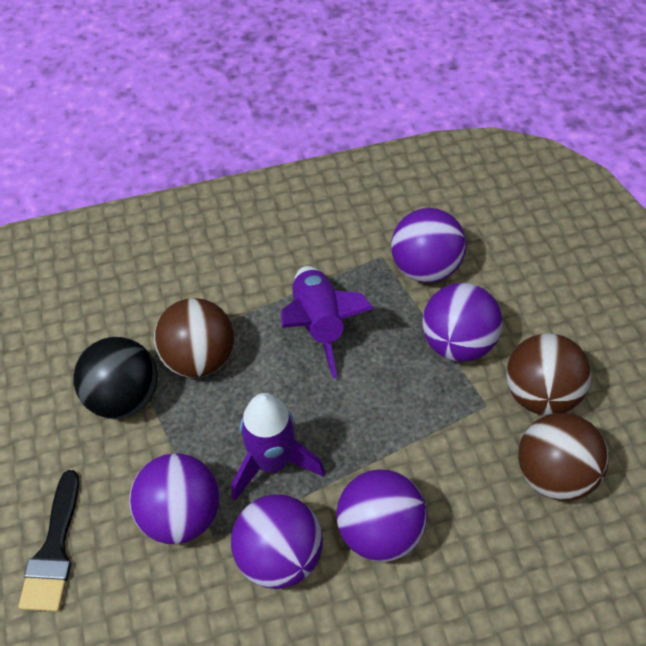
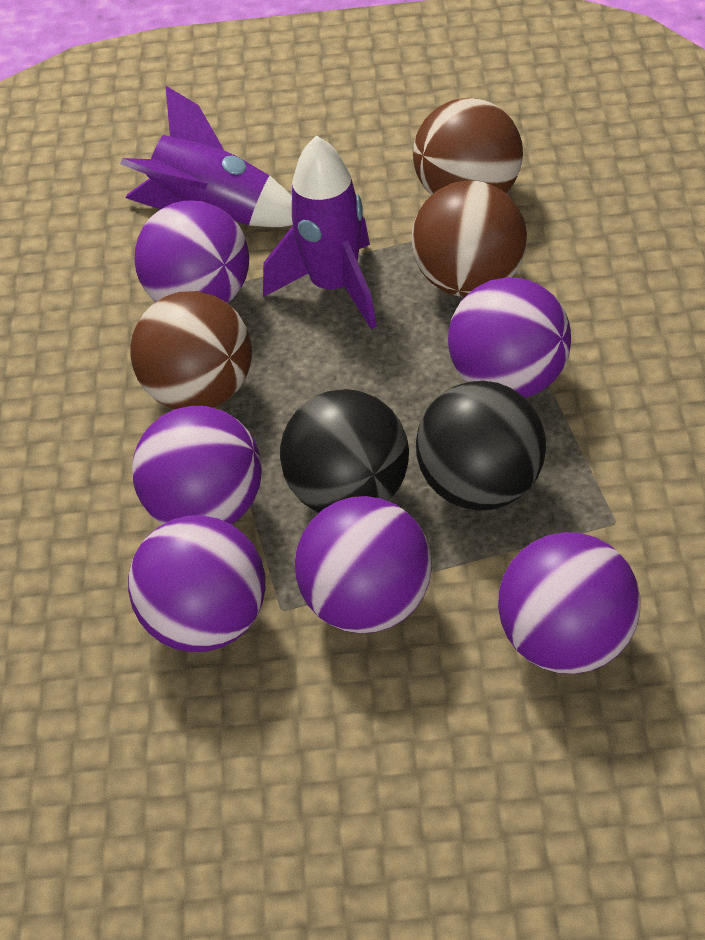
black ball: 1 -> 2
black brush: 1 -> 0
purple ball: 5 -> 6

